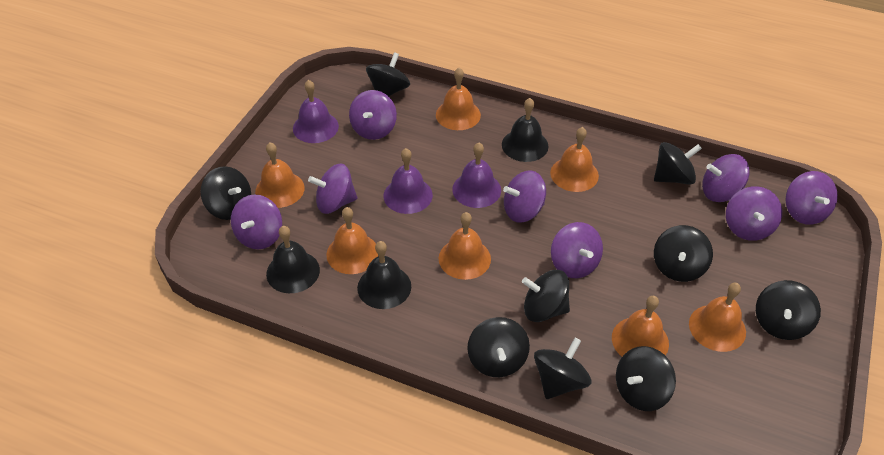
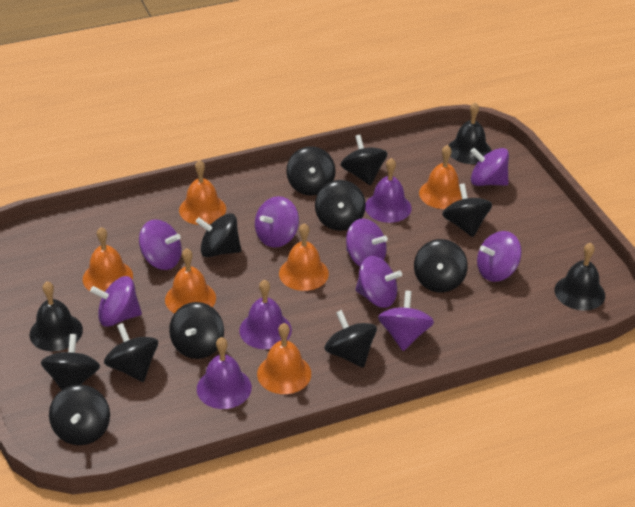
black spinning top: 9 -> 11
orange bell: 7 -> 6

